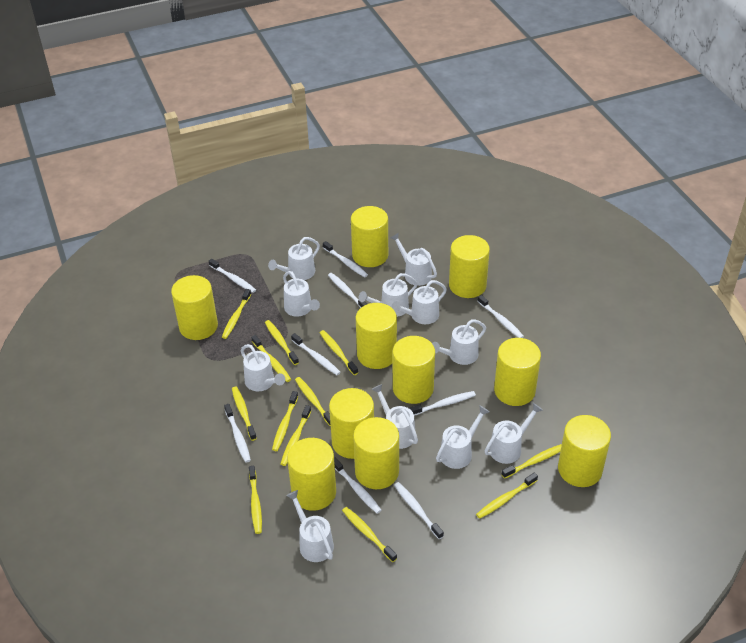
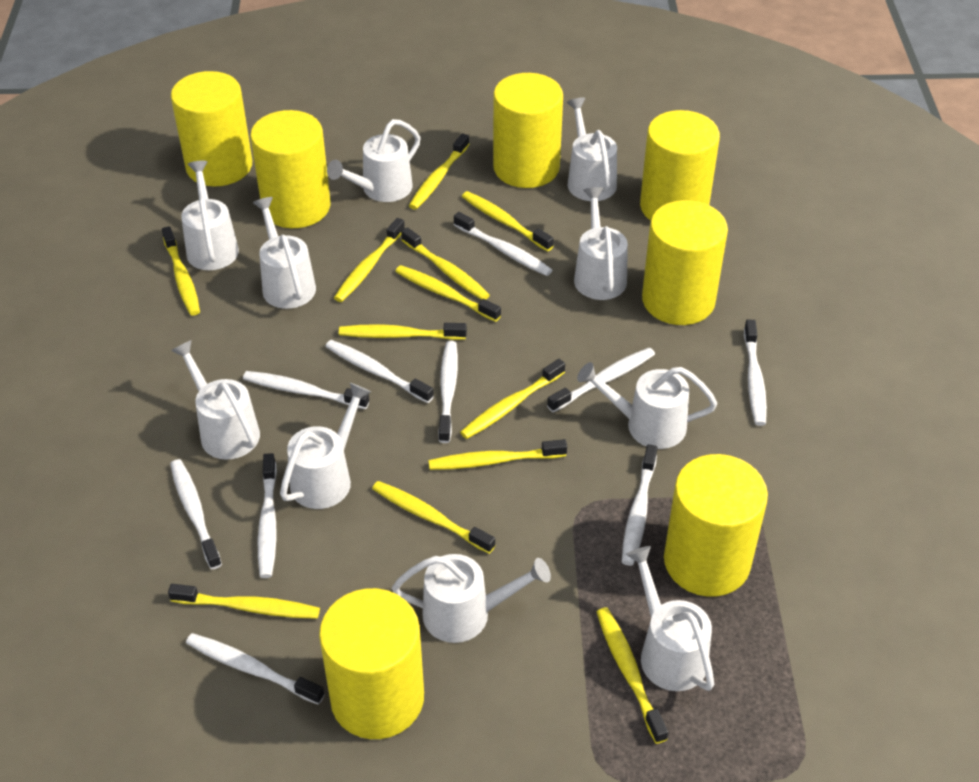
white toothbrush: 9 -> 10
white watering can: 11 -> 10
yellow cylinder: 10 -> 7

